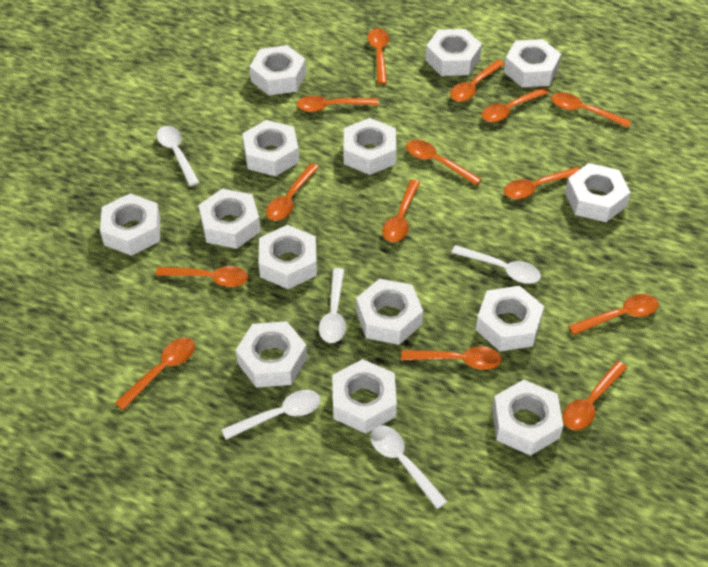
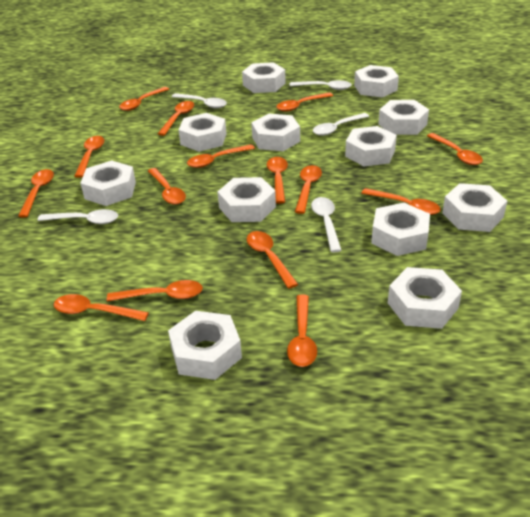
orange spoon: 14 -> 15
white nut: 14 -> 12

